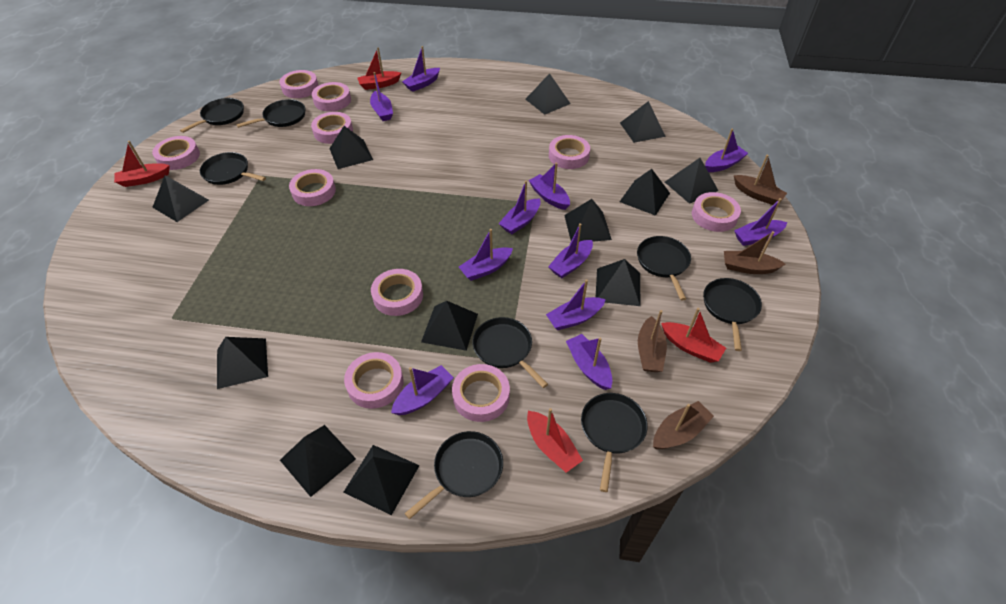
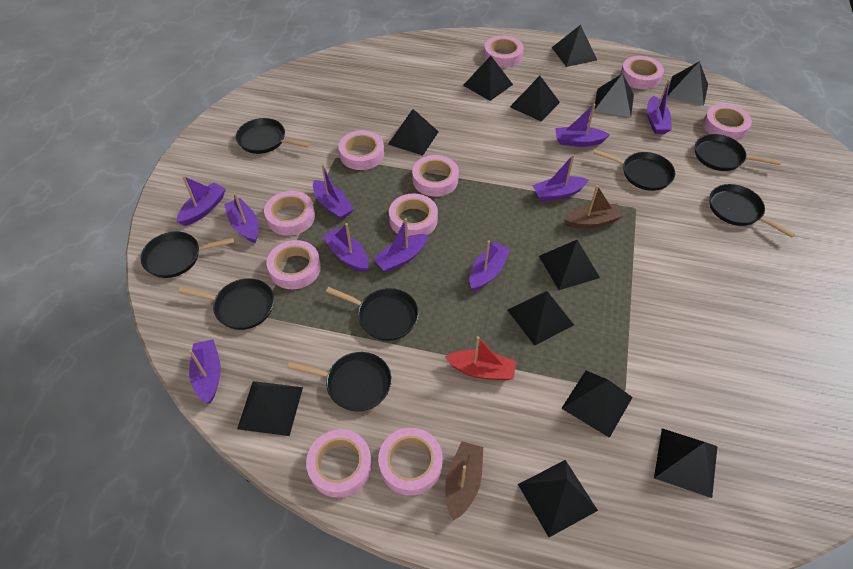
brown boat: 4 -> 2
purple boat: 11 -> 10
red boat: 4 -> 1

